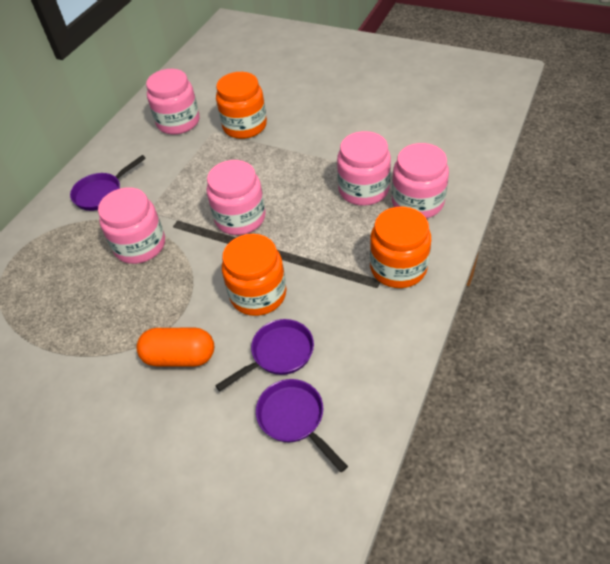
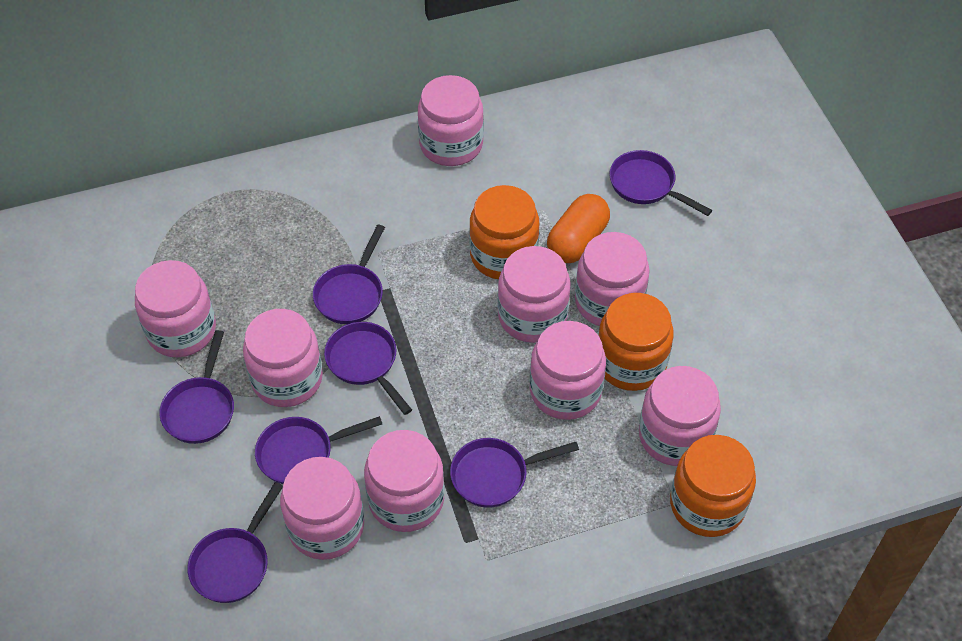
pink jar: 5 -> 9
purple pan: 3 -> 7

